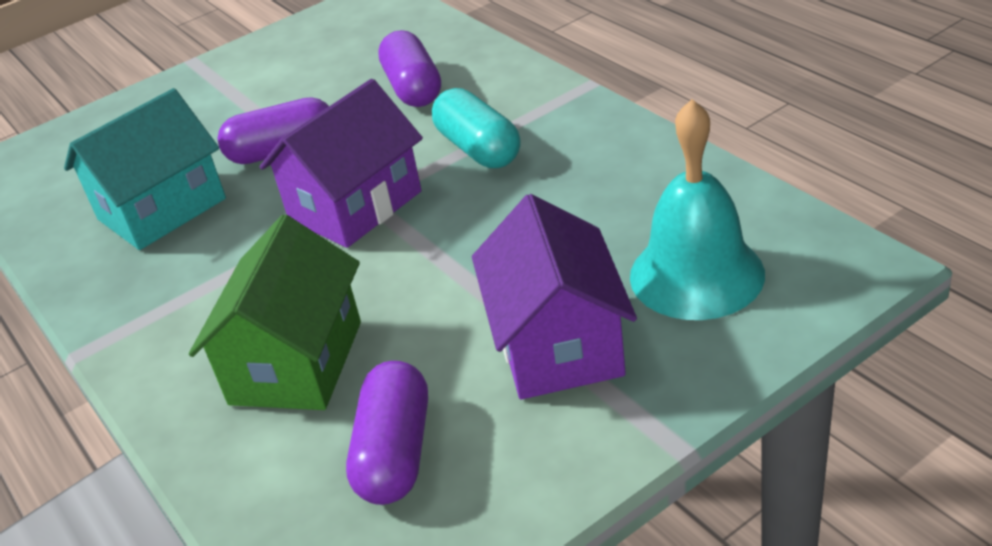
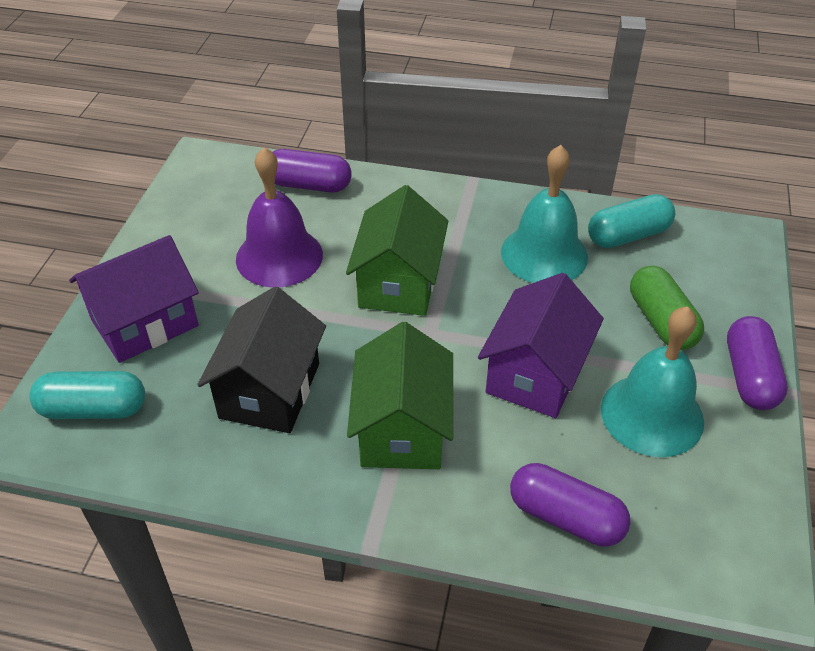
black house: 0 -> 1
green capsule: 0 -> 1
green house: 1 -> 2
purple bell: 0 -> 1
turquoise bell: 1 -> 2
turquoise capsule: 1 -> 2
turquoise house: 1 -> 0

